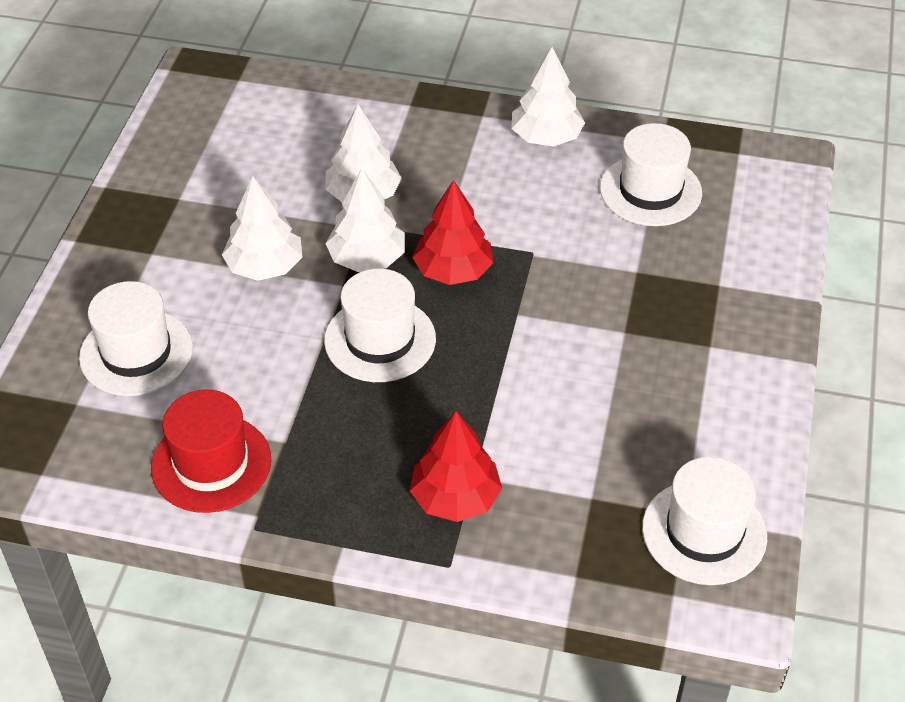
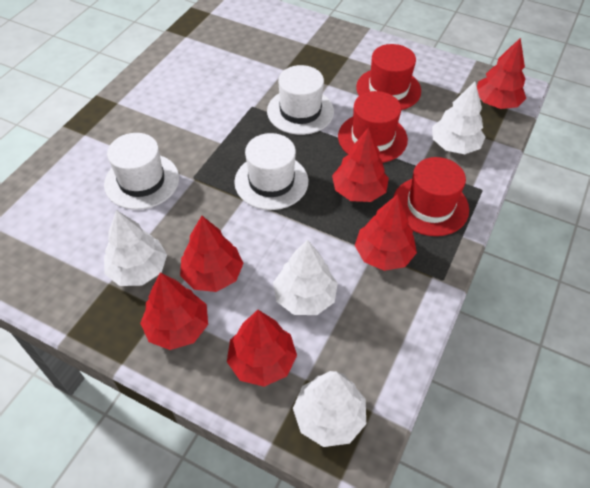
red hat: 1 -> 3
red tree: 2 -> 6
white hat: 4 -> 3

